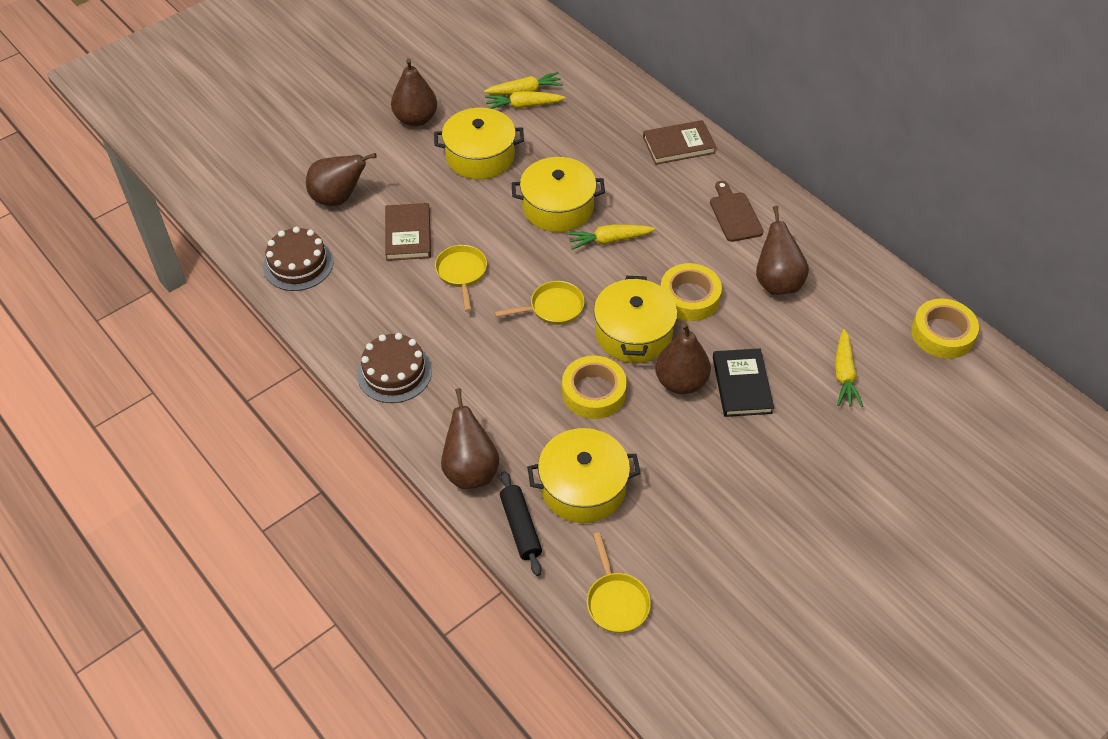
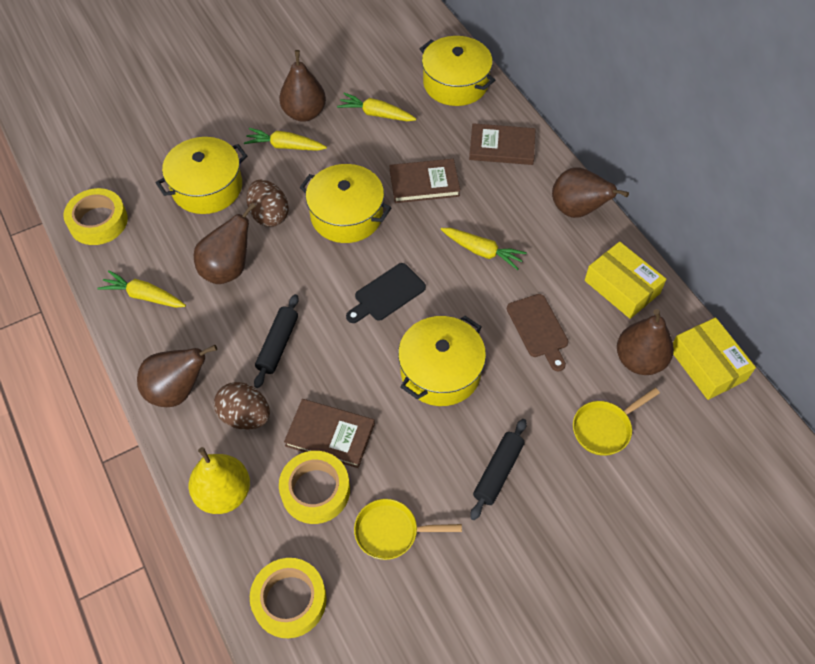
black book: 1 -> 0
black cutting board: 0 -> 1
black rolling pin: 1 -> 2
brown book: 2 -> 3
brown cake: 2 -> 0
brown egg: 0 -> 2
yellow box: 0 -> 2
yellow pan: 3 -> 2
yellow pear: 0 -> 1

